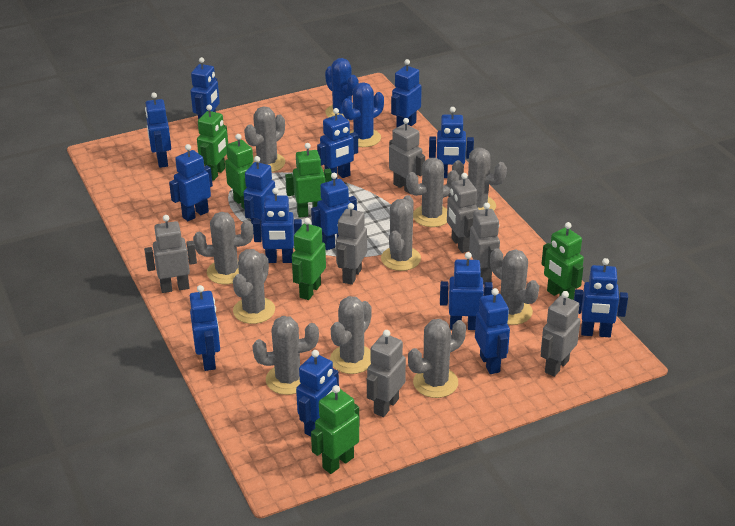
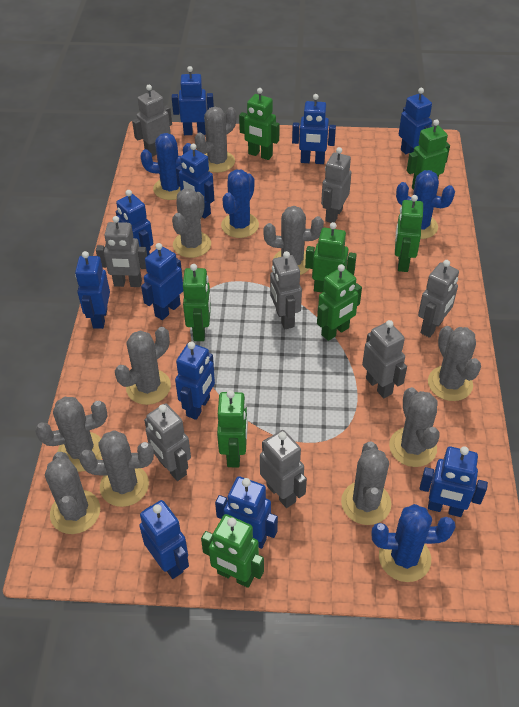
blue cactus: 2 -> 4
blue robot: 14 -> 11
green robot: 6 -> 8
grey robot: 7 -> 8

